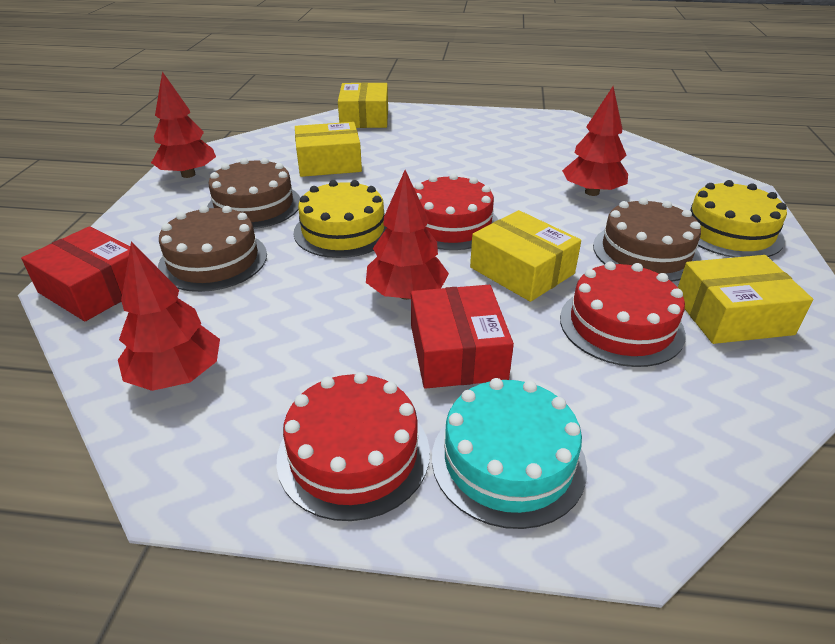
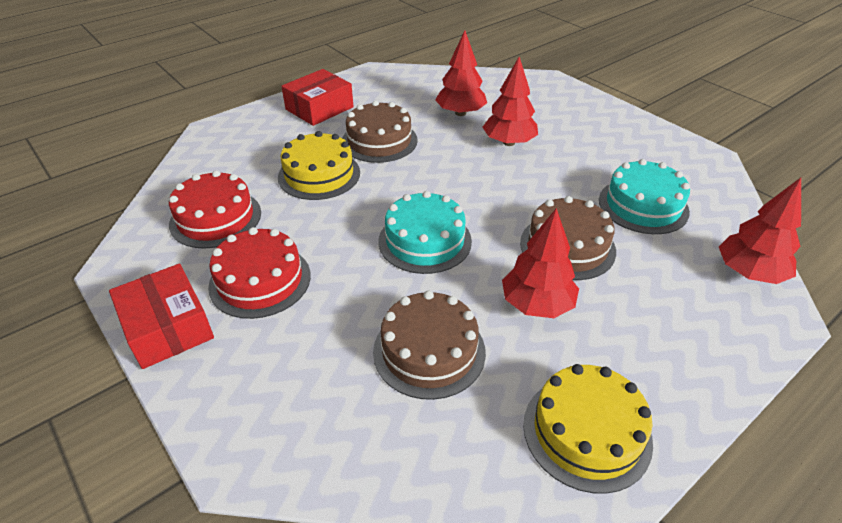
red cake: 3 -> 2
turquoise cake: 1 -> 2
yellow box: 4 -> 0

